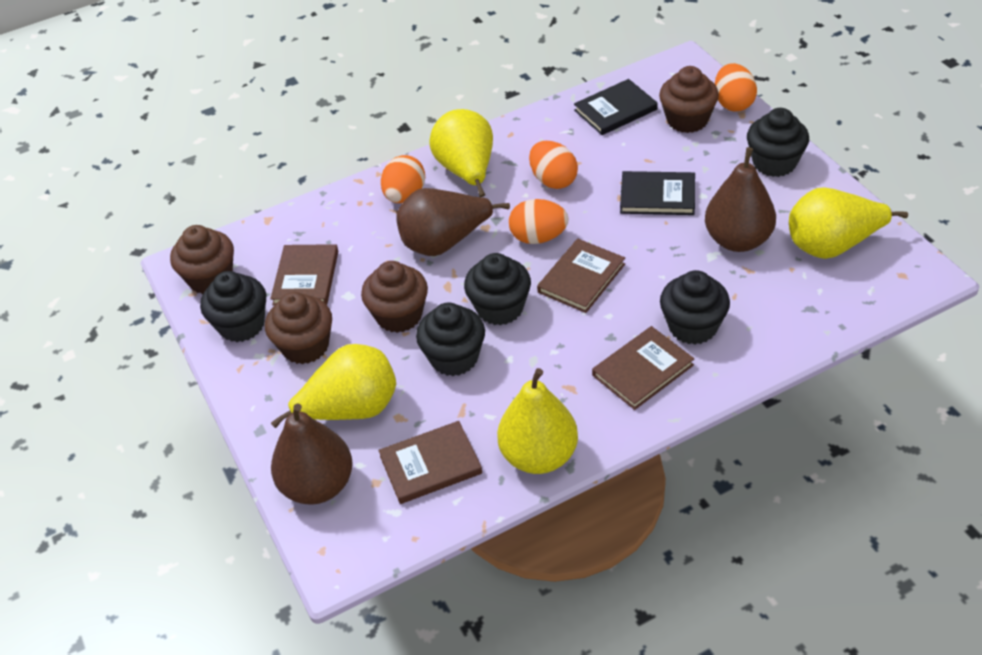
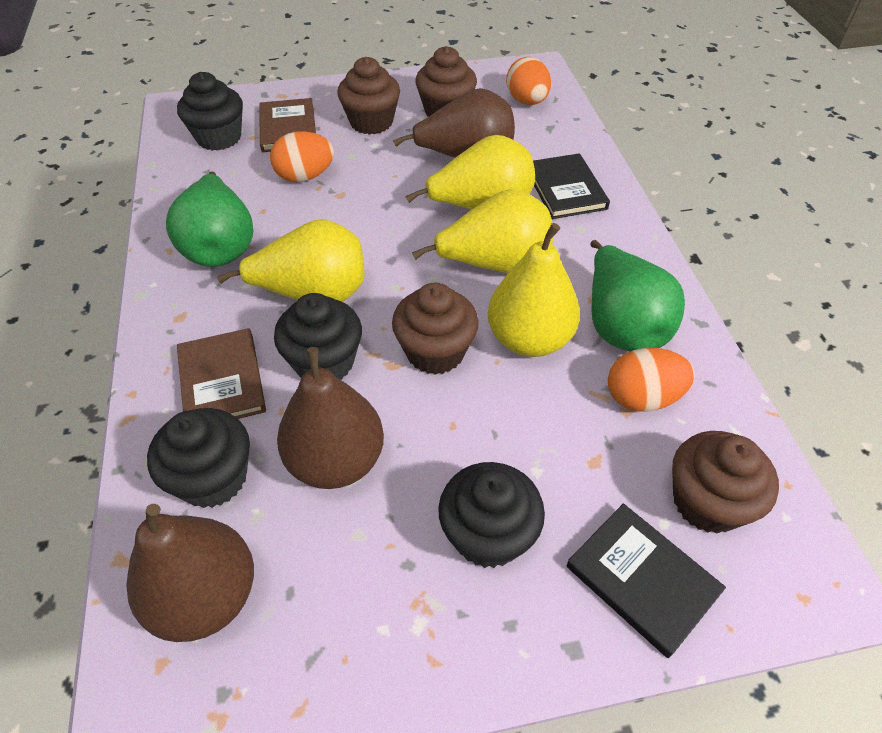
black cupcake: 5 -> 4
brown book: 4 -> 2
green pear: 0 -> 2
orange egg: 4 -> 3

